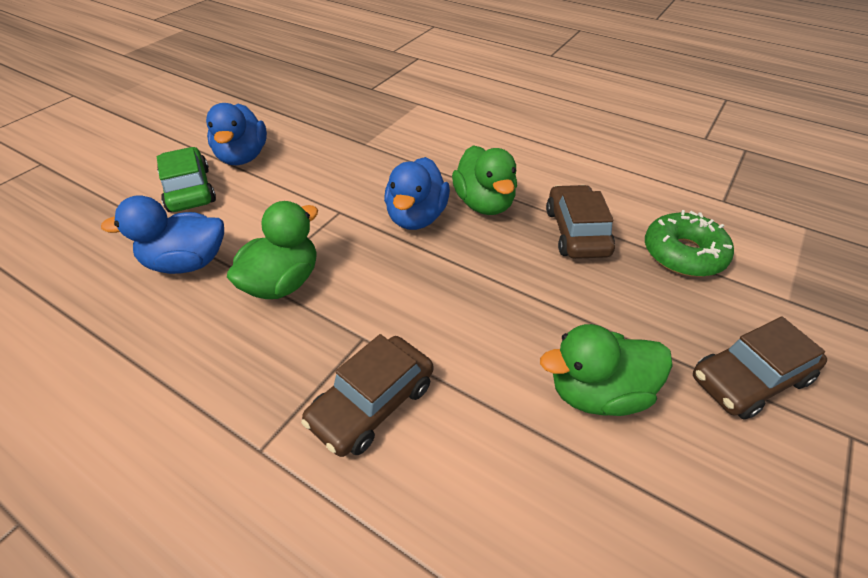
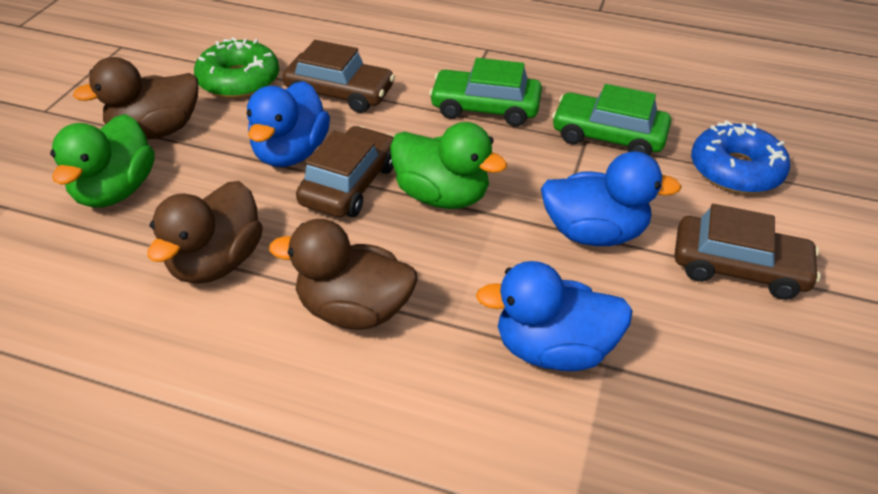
blue donut: 0 -> 1
brown duck: 0 -> 3
green car: 1 -> 2
green duck: 3 -> 2

